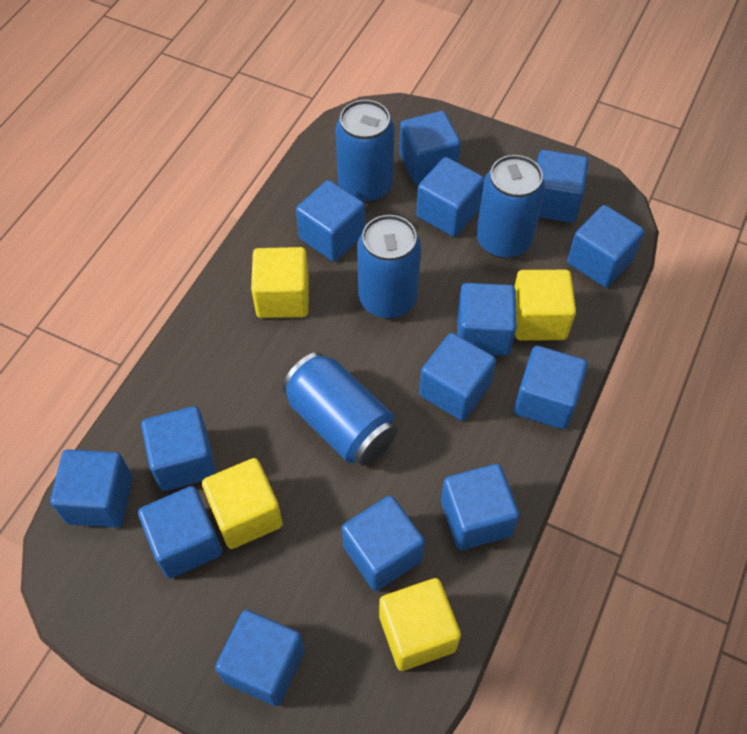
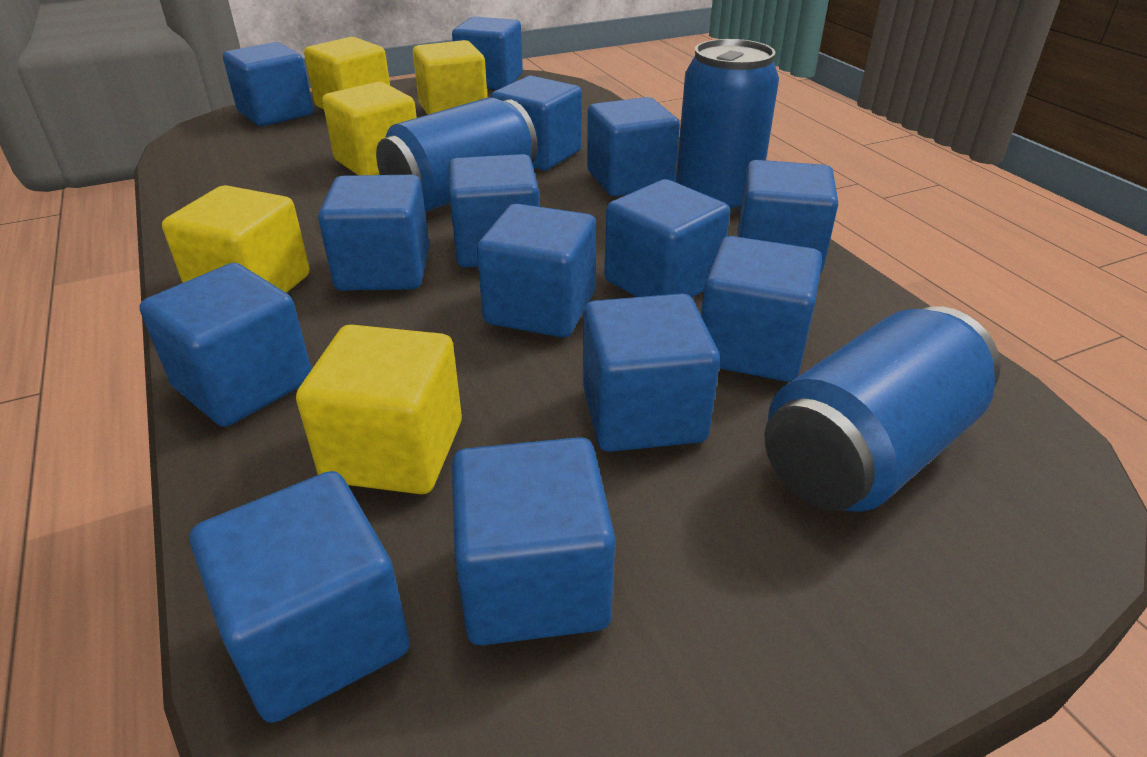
blue can: 4 -> 3
yellow cube: 4 -> 5

